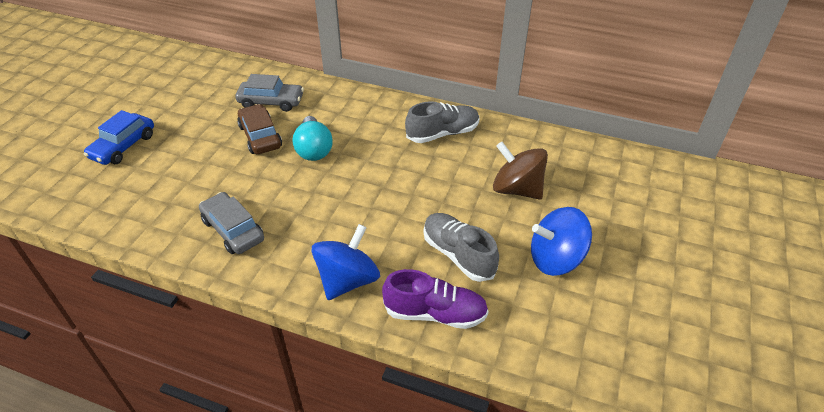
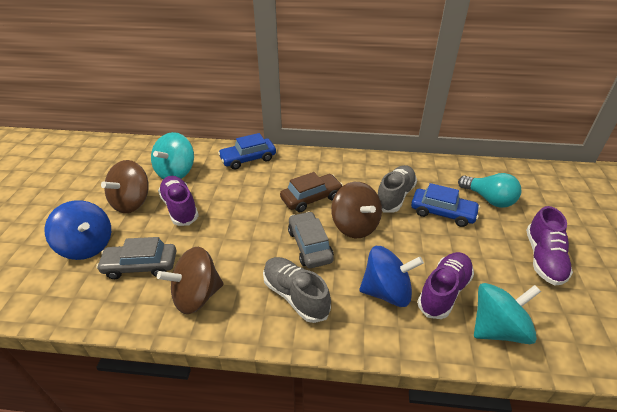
blue car: 1 -> 2
brown spinning top: 1 -> 3
purple shoe: 1 -> 3
turquoise spinning top: 0 -> 2

